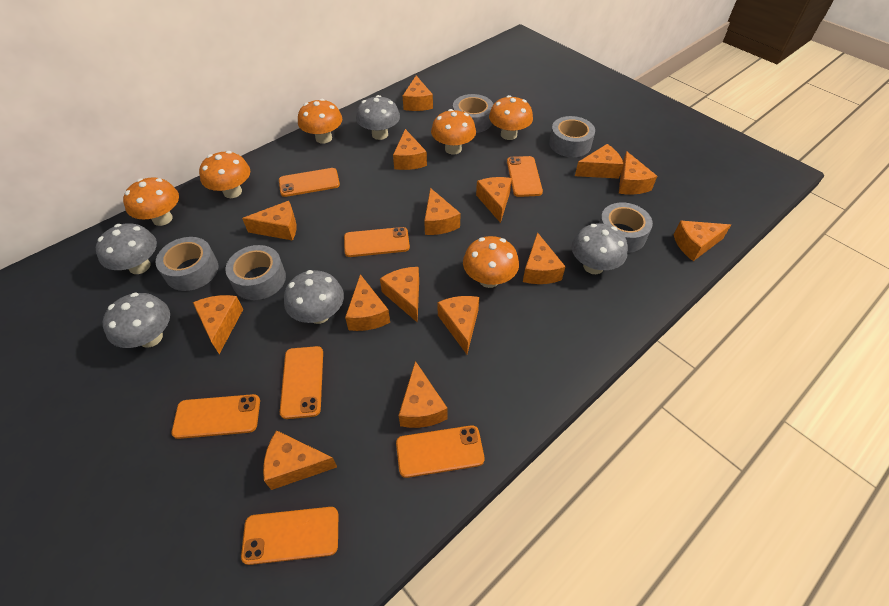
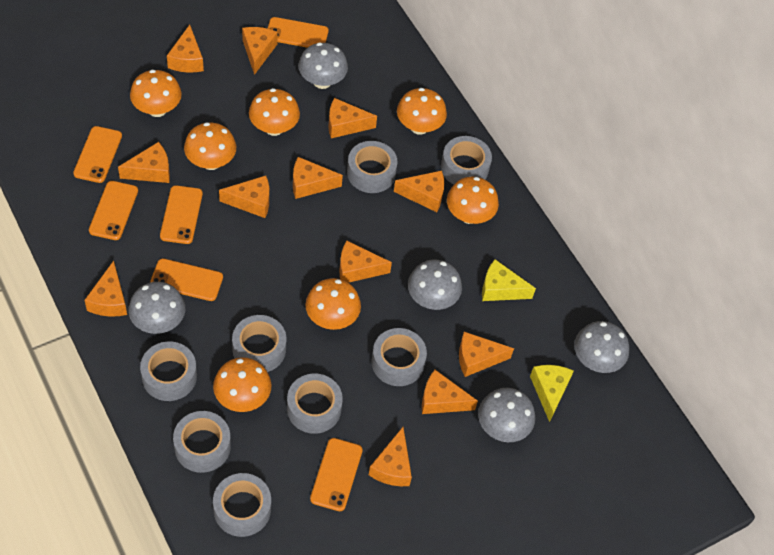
grey tape: 5 -> 8
orange cheese: 15 -> 12
orange mushroom: 6 -> 7
orange phone: 7 -> 6
yellow cheese: 0 -> 2

